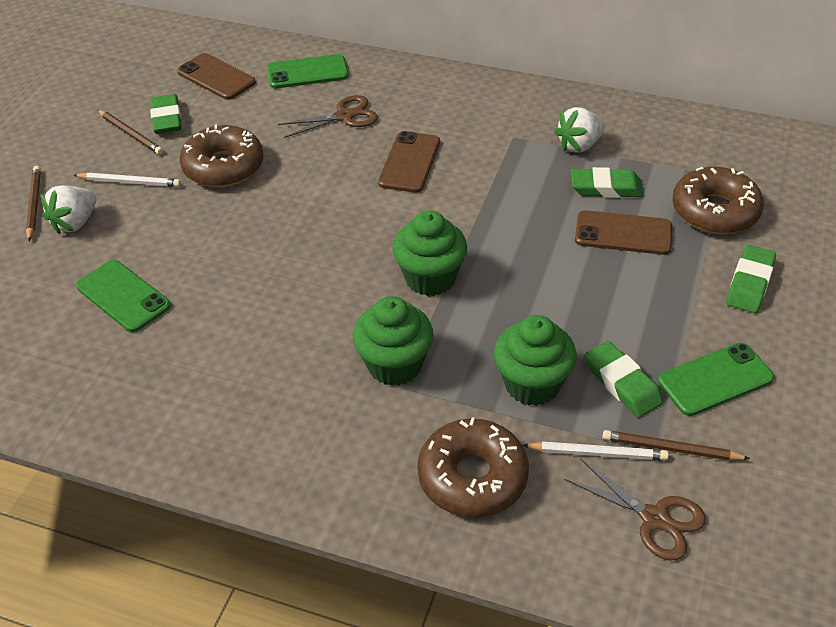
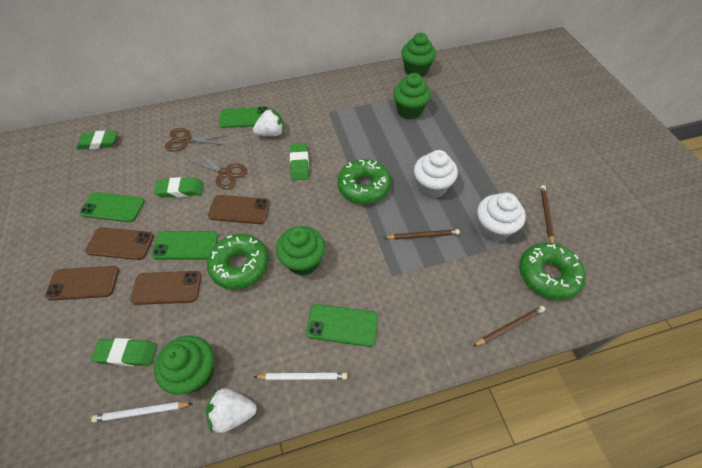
brown donut: 3 -> 0
brown phone: 3 -> 4
green cupcake: 3 -> 4
green donut: 0 -> 3
green phone: 3 -> 4
white cupcake: 0 -> 2

